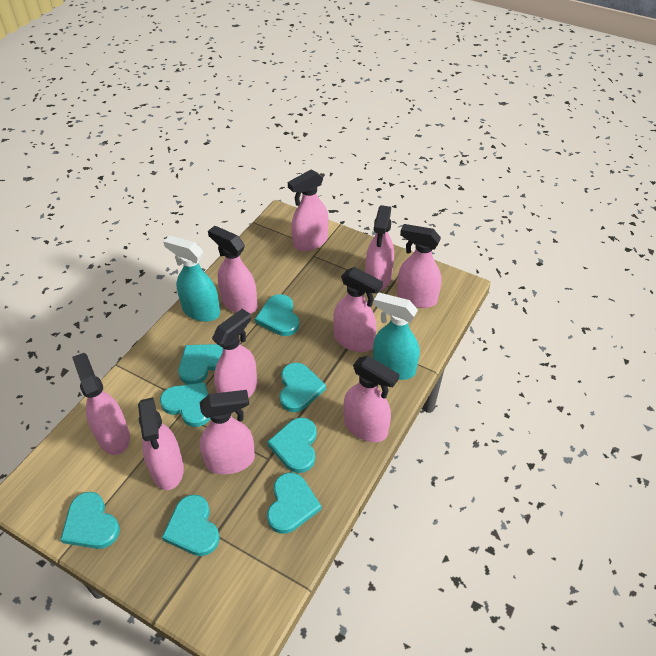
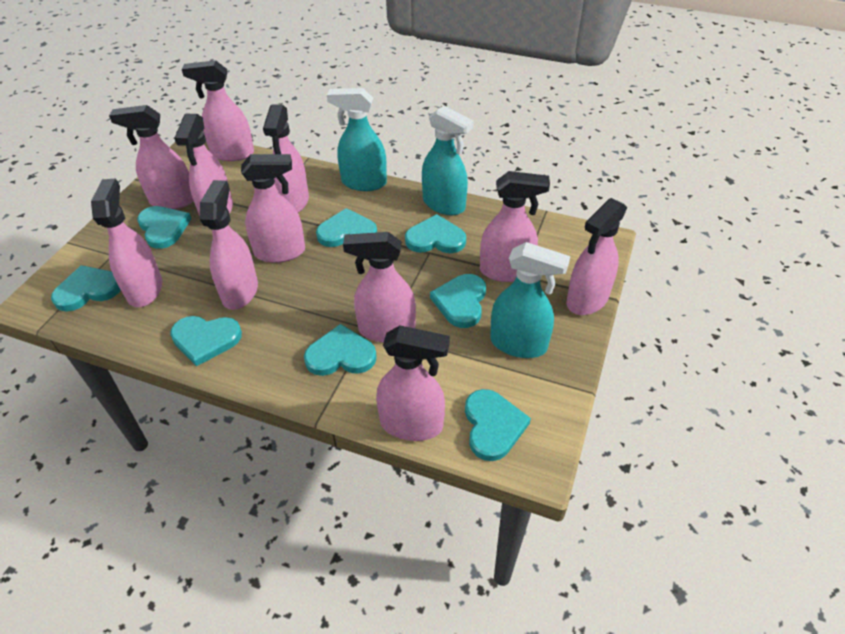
pink spray bottle: 10 -> 11
turquoise spray bottle: 2 -> 3

